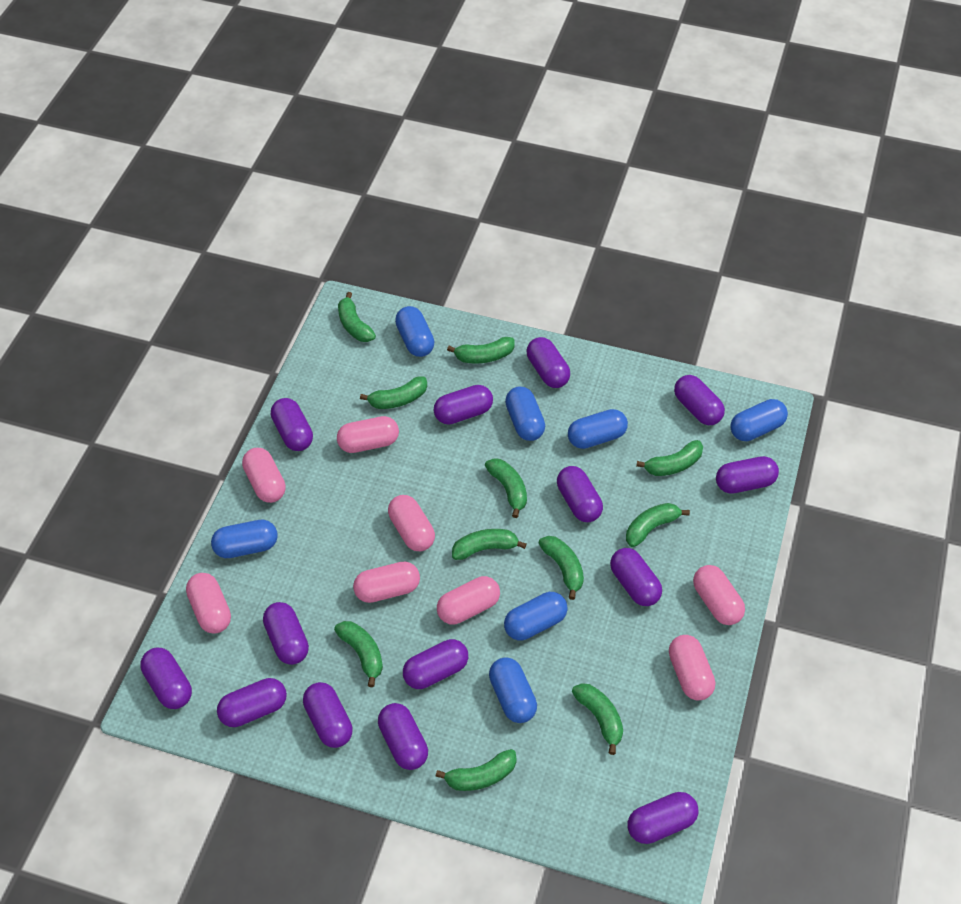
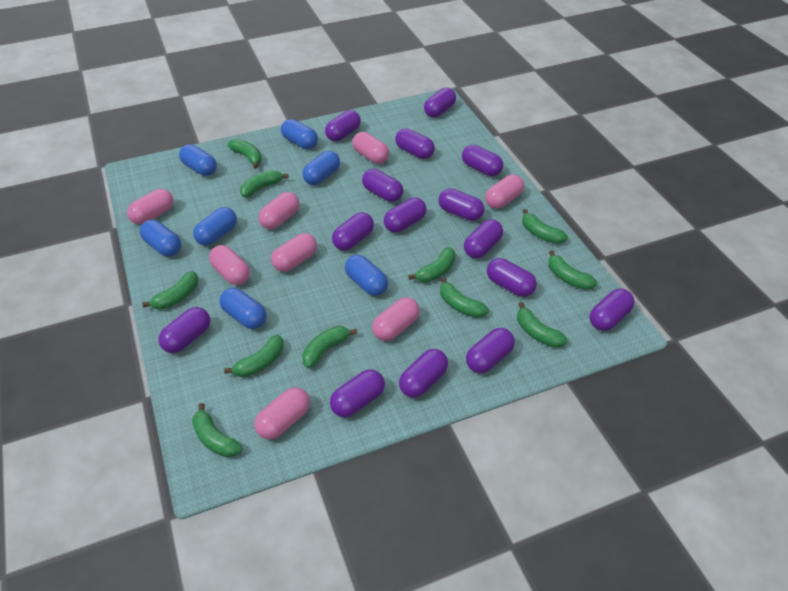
purple capsule: 14 -> 15

